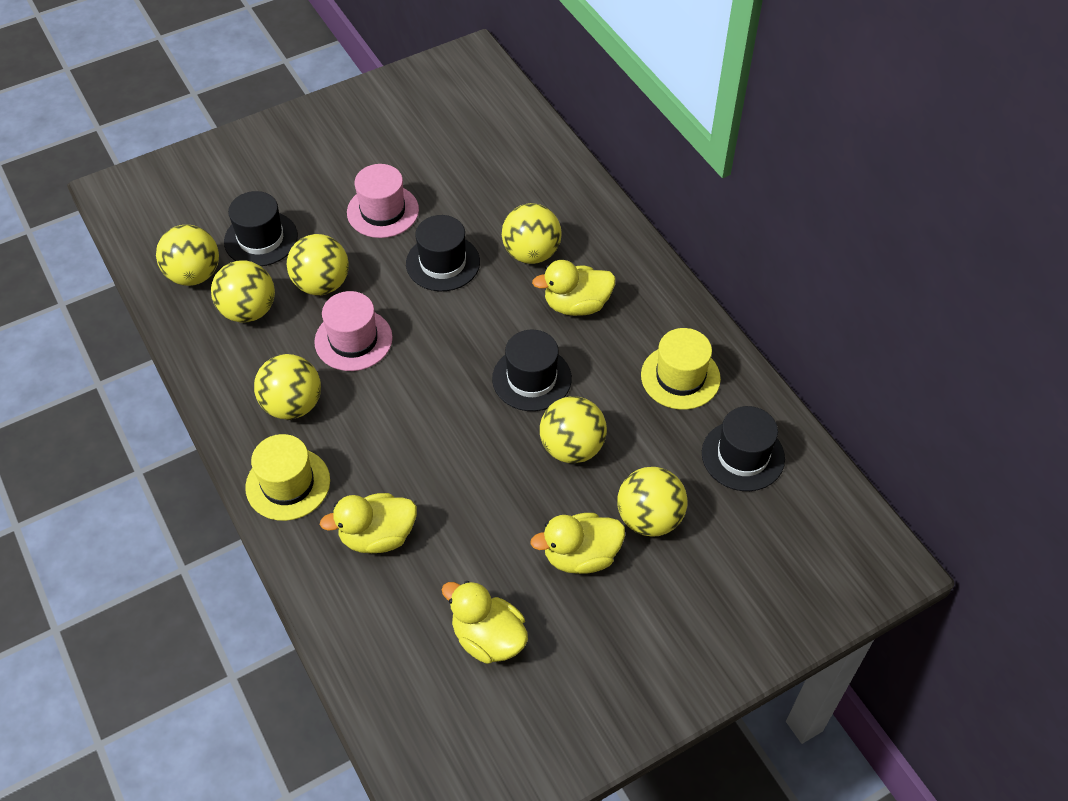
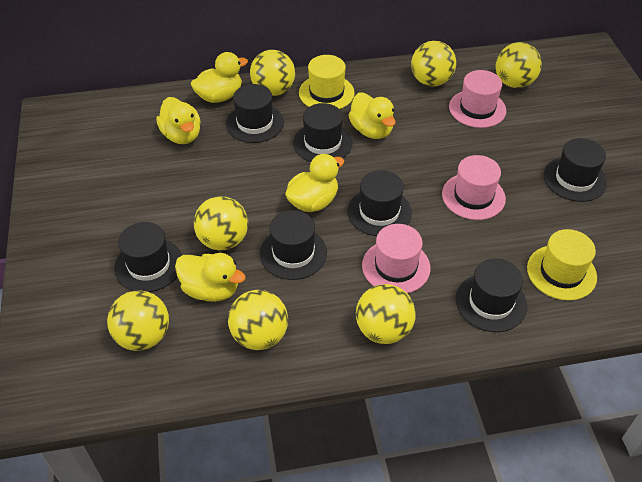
black hat: 4 -> 7
pink hat: 2 -> 3
yellow duck: 4 -> 5

